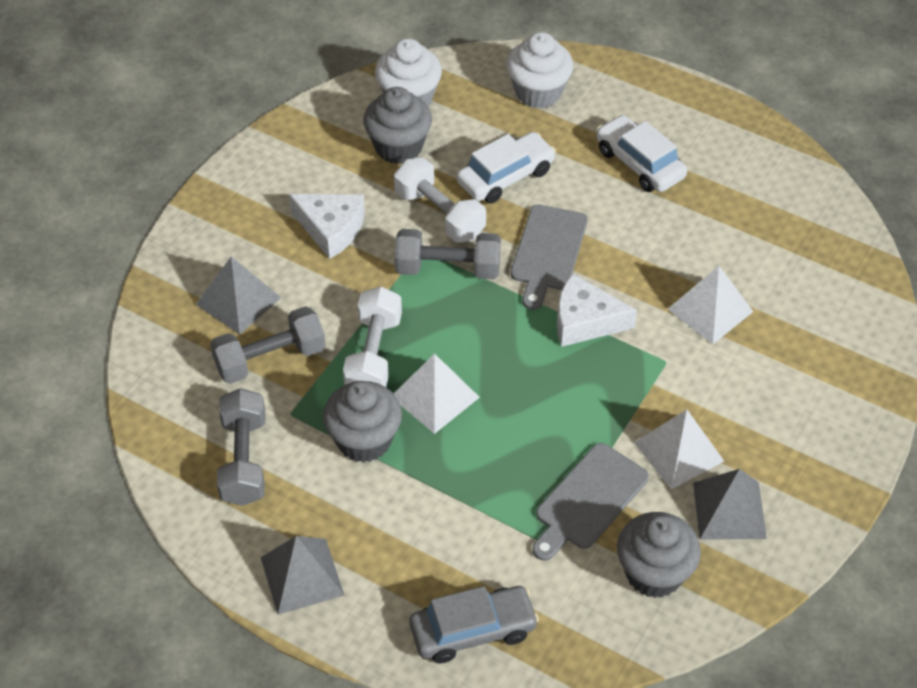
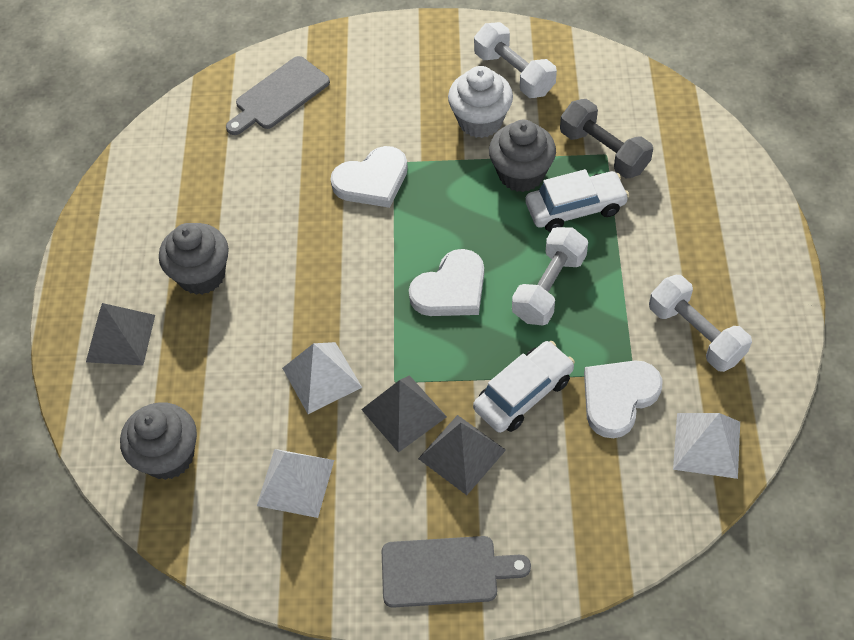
grey car: 1 -> 0
grey dumbbell: 3 -> 1
white cheese: 2 -> 0
white cupcake: 2 -> 1
white dumbbell: 2 -> 3
white heart: 0 -> 3

